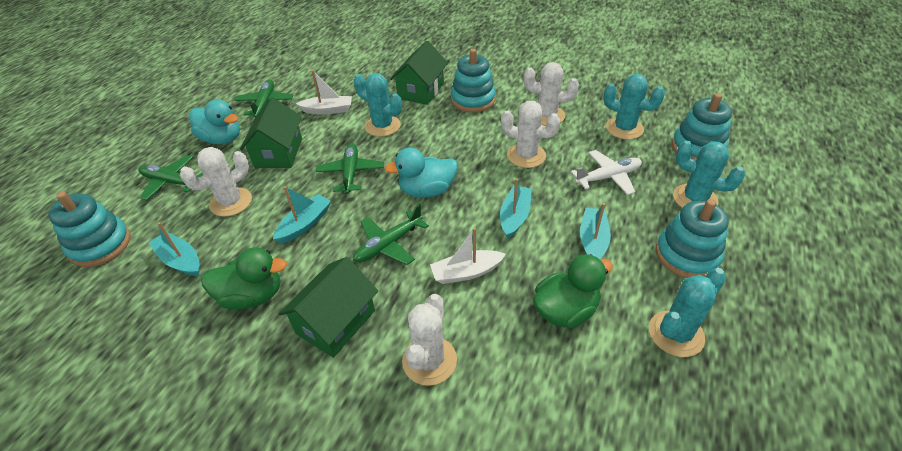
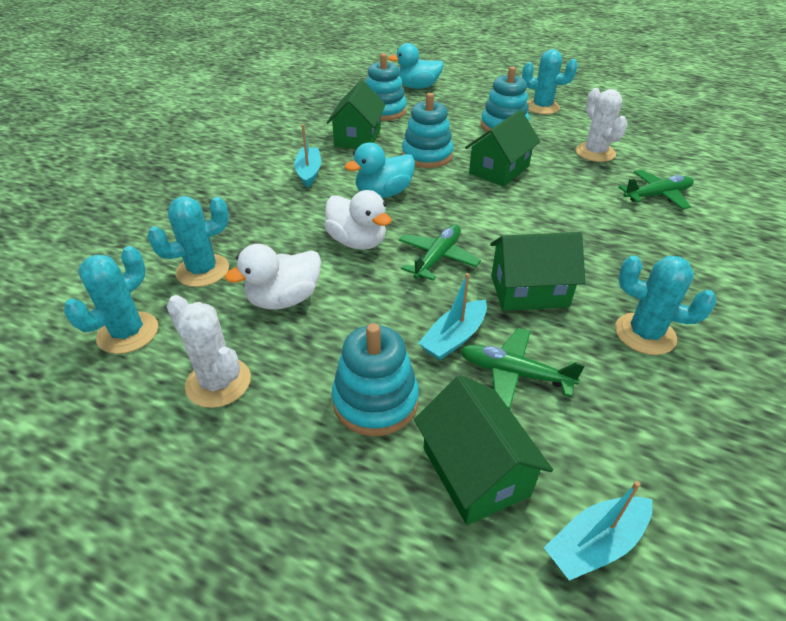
green duck: 2 -> 0
green house: 3 -> 4
green plane: 4 -> 3
turquoise boat: 4 -> 3
white boat: 2 -> 0
white cactus: 4 -> 2
white duck: 0 -> 2
white plane: 1 -> 0

